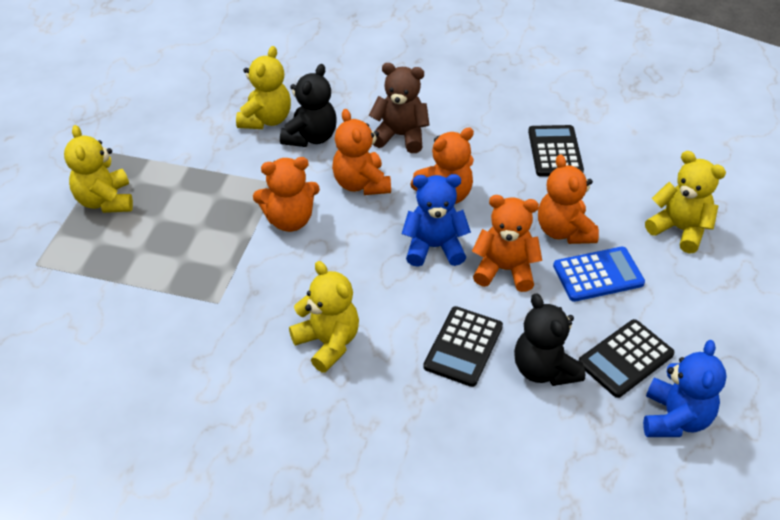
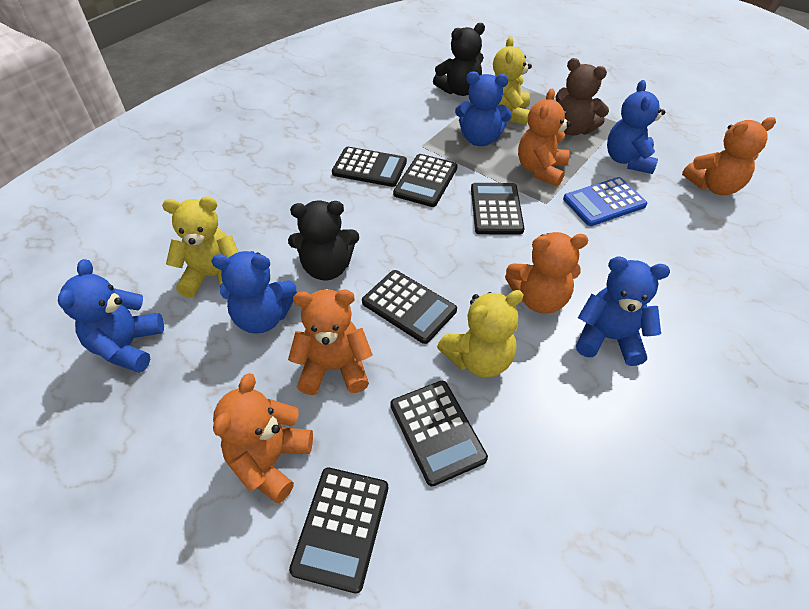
black calculator: 3 -> 6
blue teddy bear: 2 -> 5
yellow teddy bear: 4 -> 3

